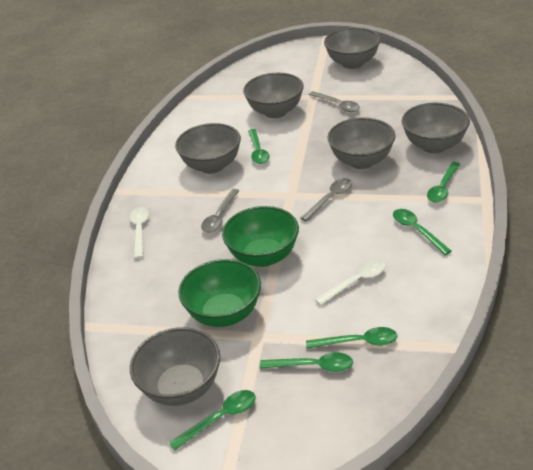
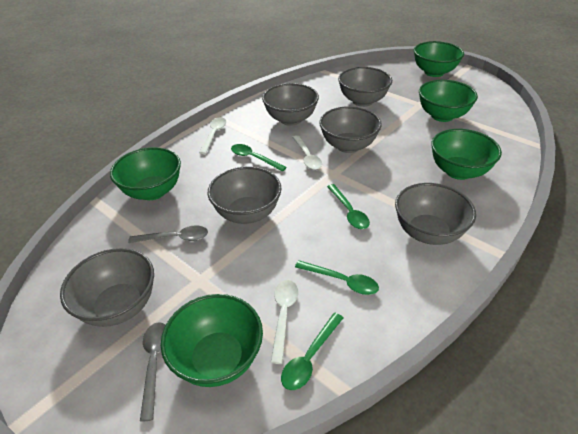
green bowl: 2 -> 5
green spoon: 6 -> 4
grey spoon: 3 -> 2
white spoon: 2 -> 3

